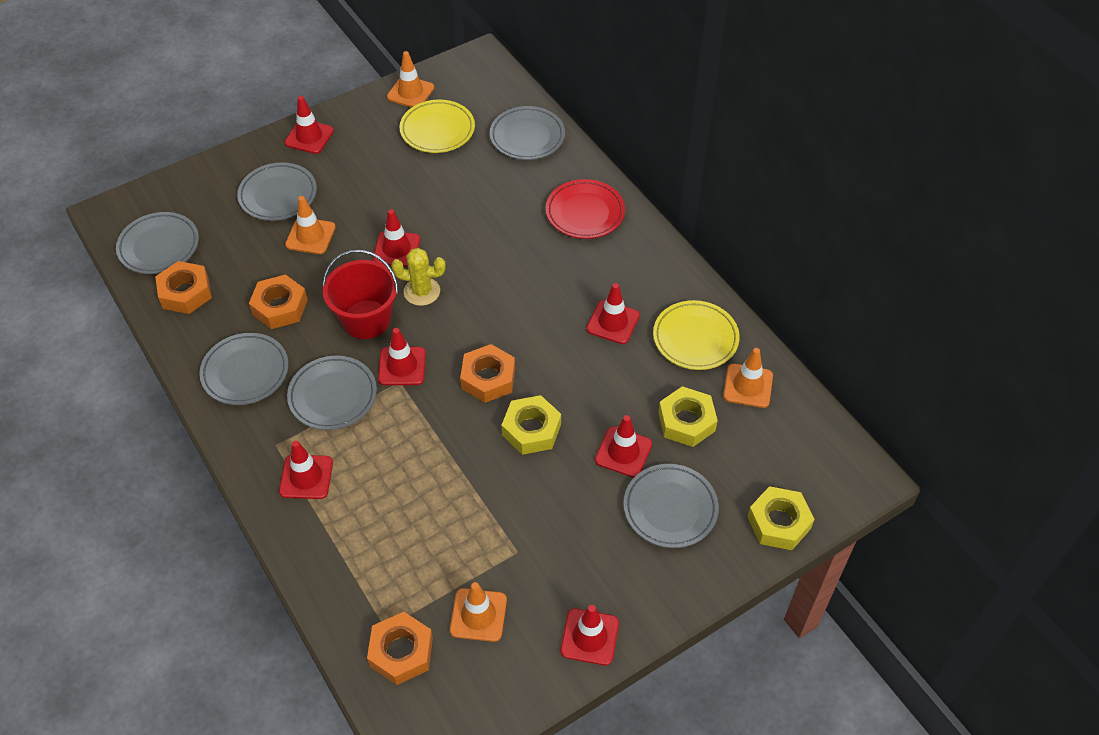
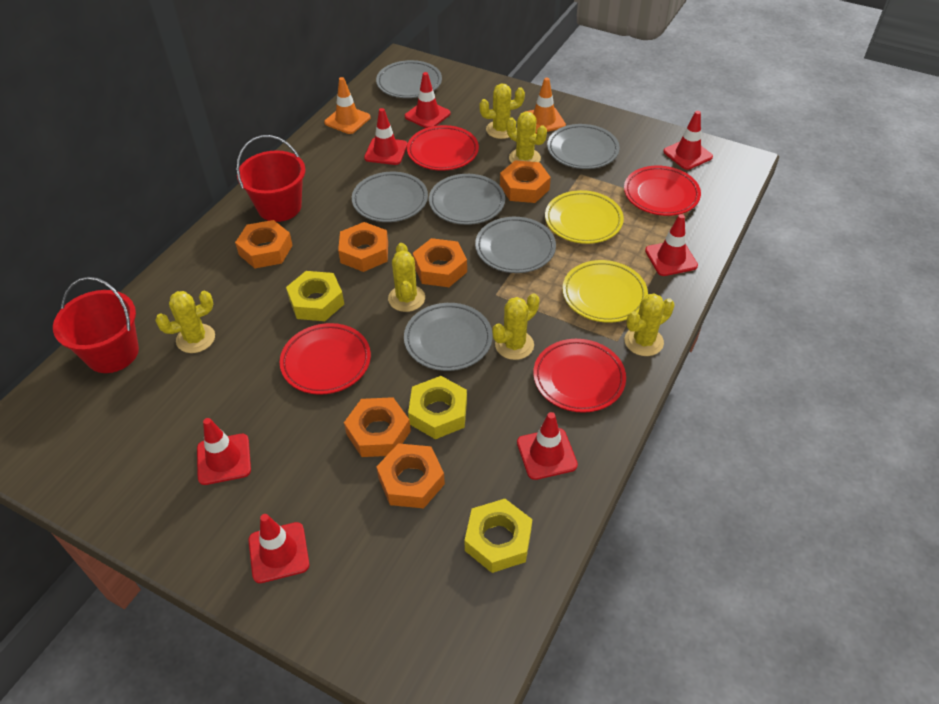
orange nut: 4 -> 6
orange traffic cone: 4 -> 2
red bucket: 1 -> 2
red plate: 1 -> 4
yellow cactus: 1 -> 6

